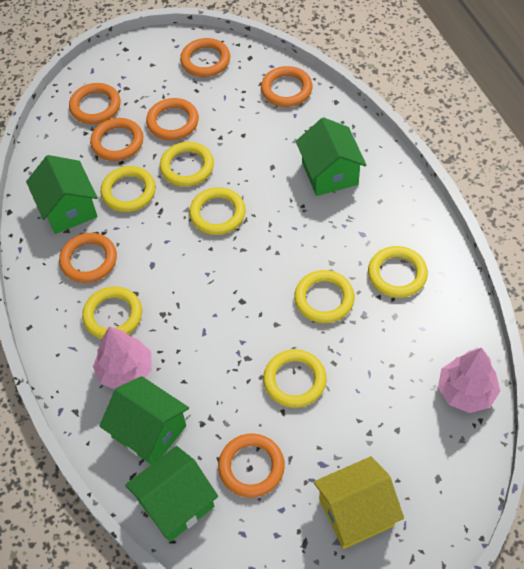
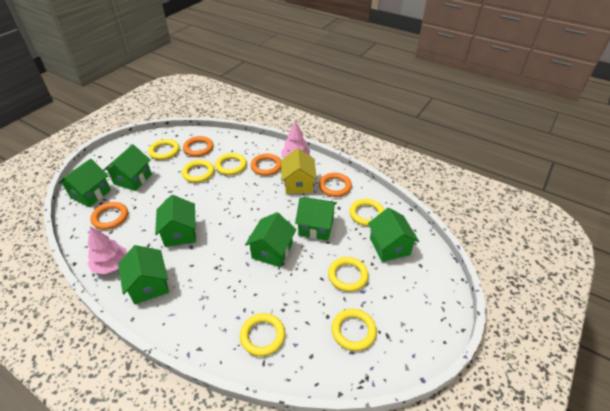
green house: 4 -> 7
orange ring: 7 -> 4

